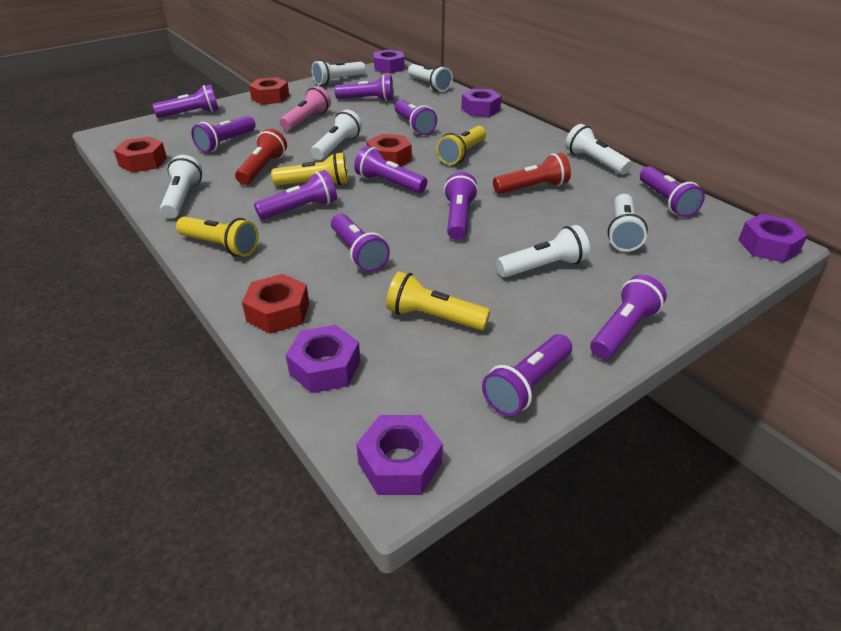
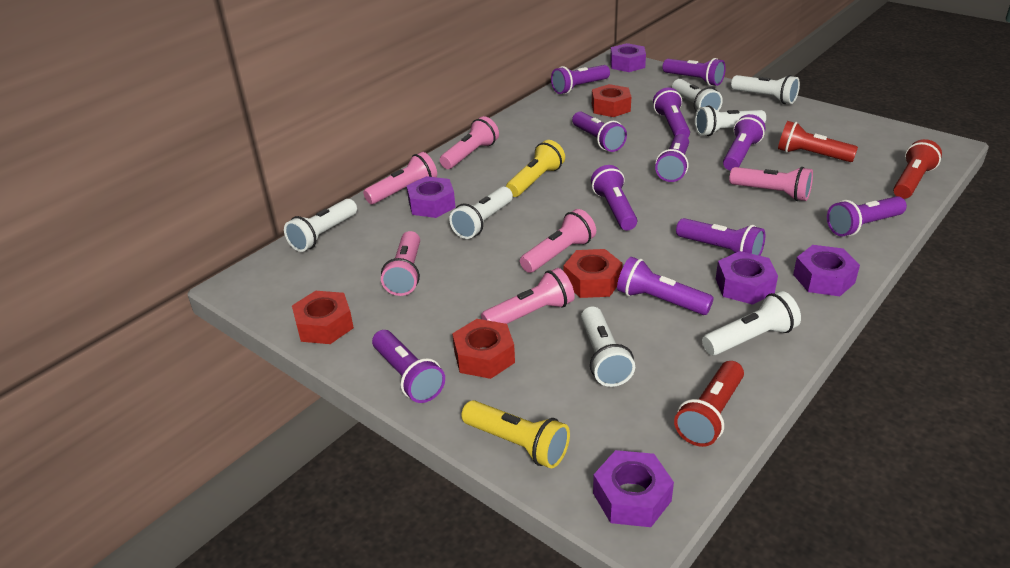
pink flashlight: 1 -> 6
red flashlight: 2 -> 3
yellow flashlight: 4 -> 2

